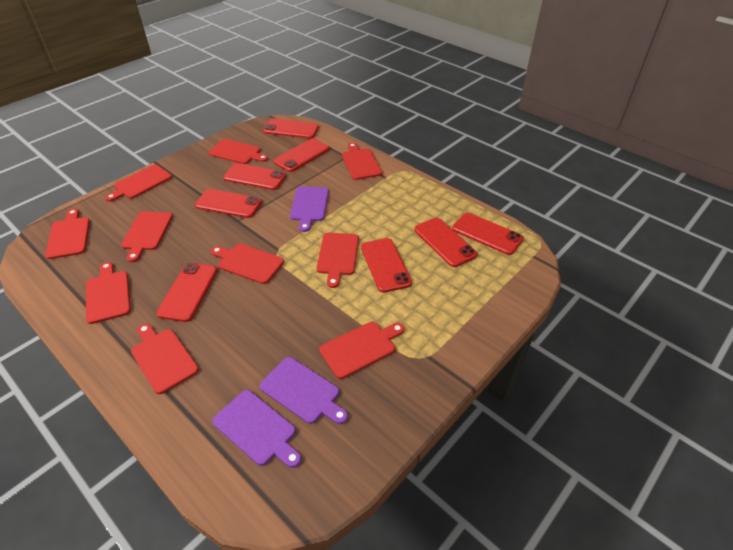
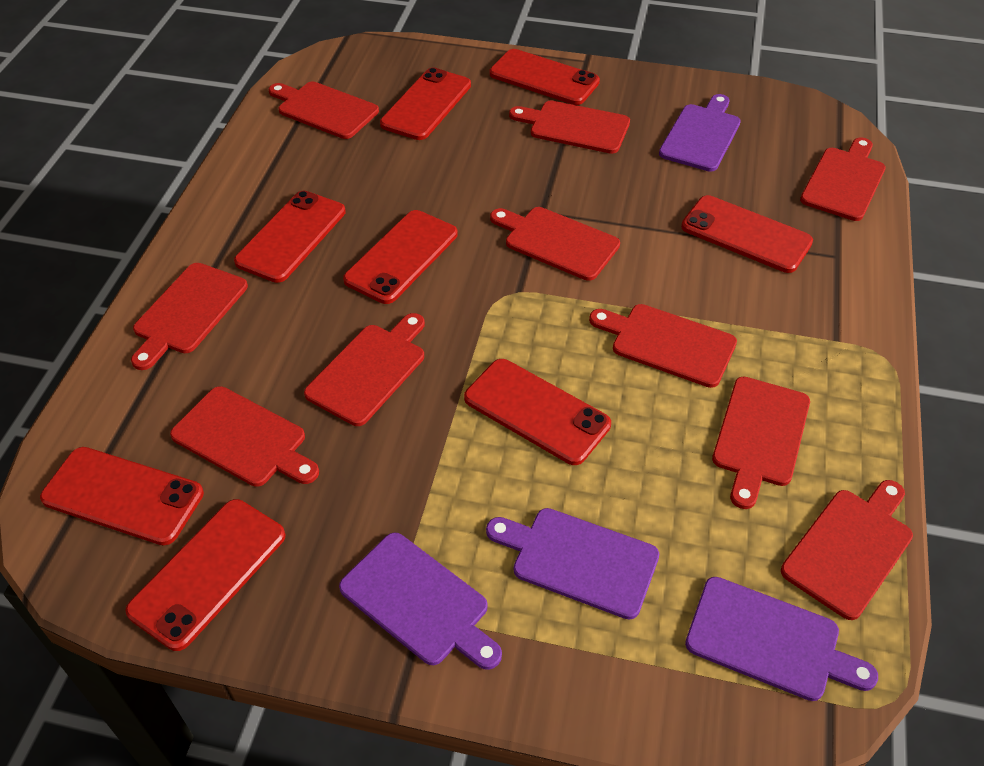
purple cutting board: 3 -> 4

